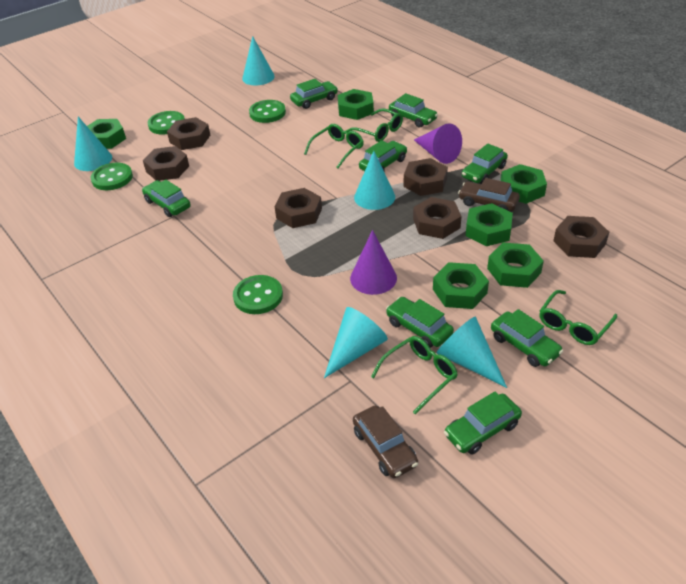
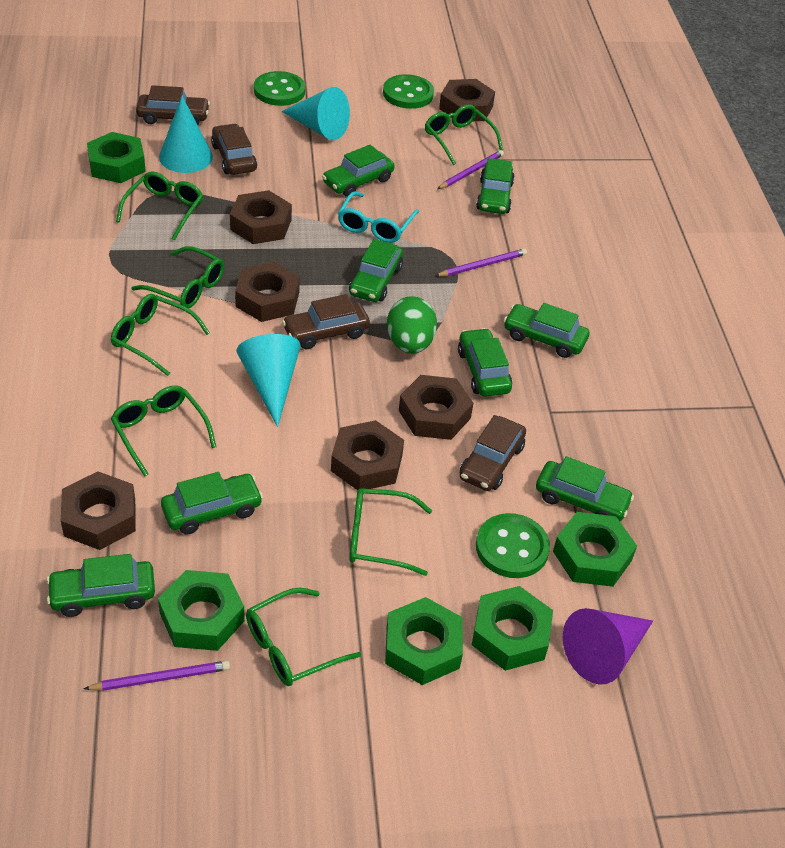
brown car: 2 -> 4
green button: 4 -> 3
green egg: 0 -> 1
green glasses: 4 -> 7
green nut: 6 -> 5
purple cone: 2 -> 1
purple pencil: 0 -> 3
turquoise cone: 5 -> 3
turquoise glasses: 0 -> 1

